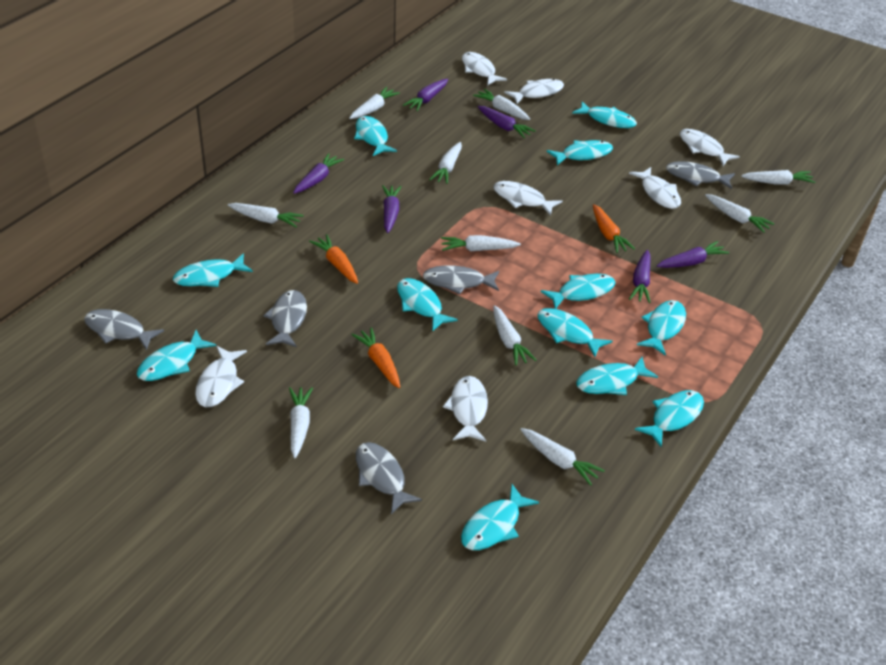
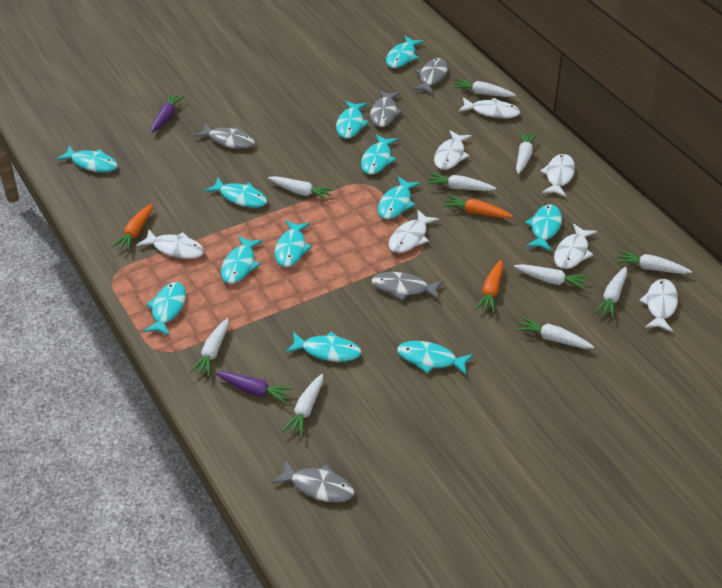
purple carrot: 6 -> 2

